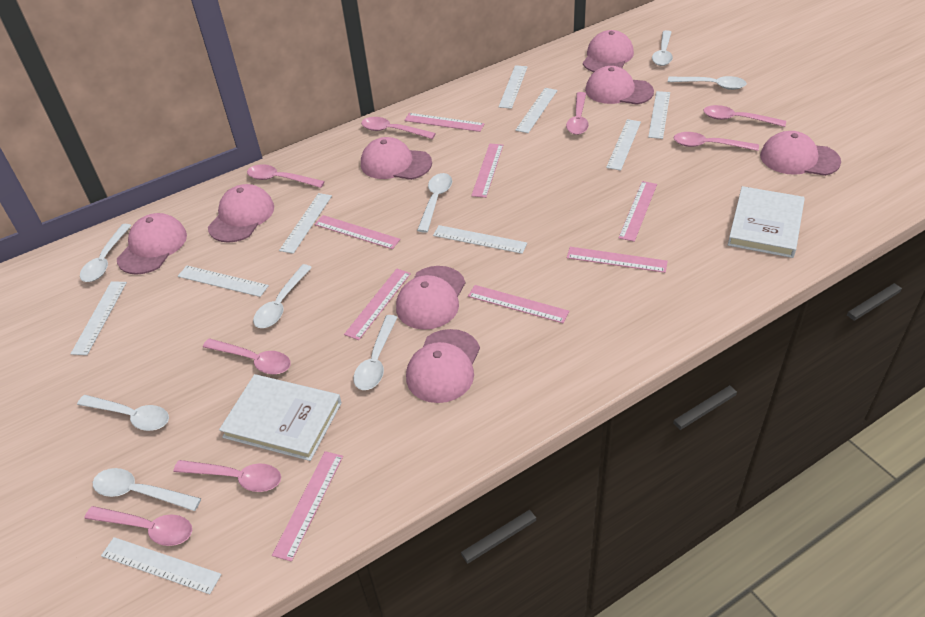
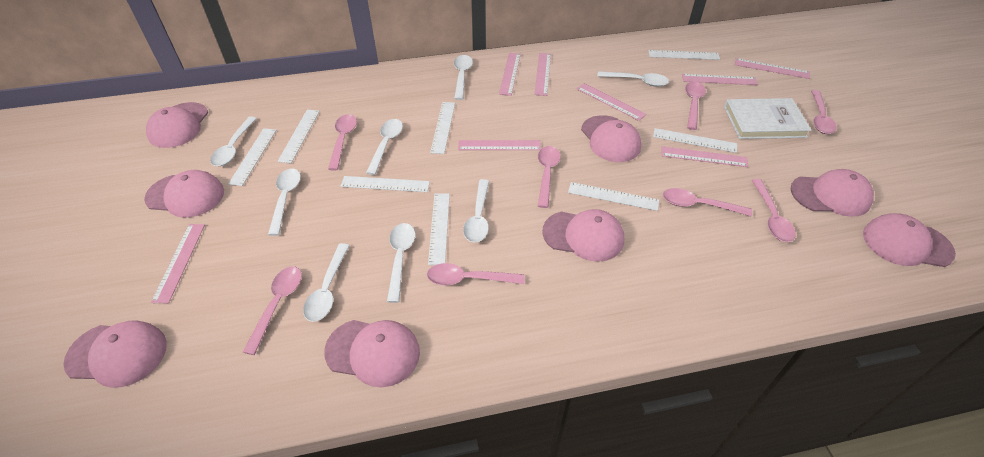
white book: 2 -> 1
white ruler: 9 -> 8

